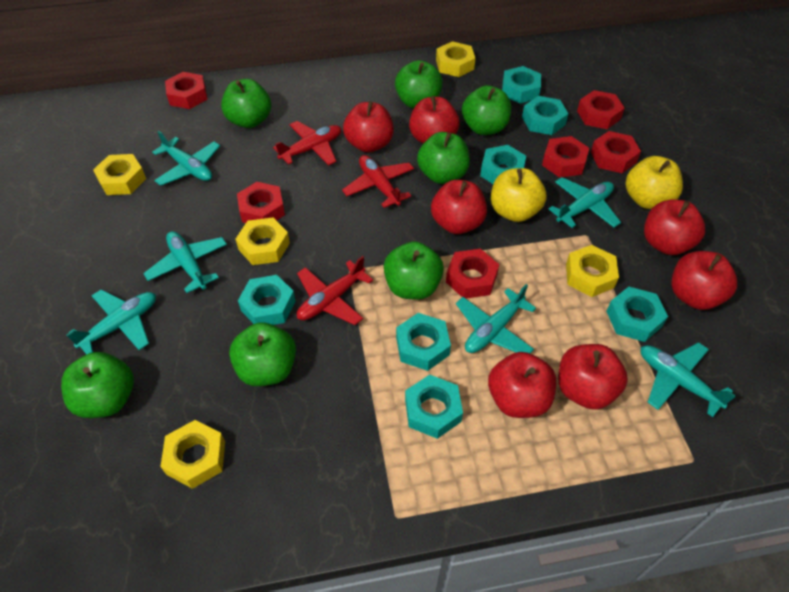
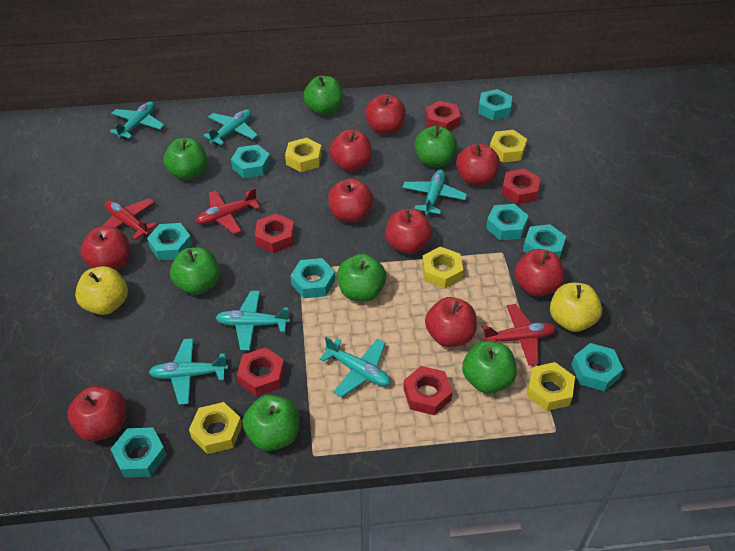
red apple: 7 -> 9
red nut: 6 -> 5
turquoise nut: 7 -> 8

